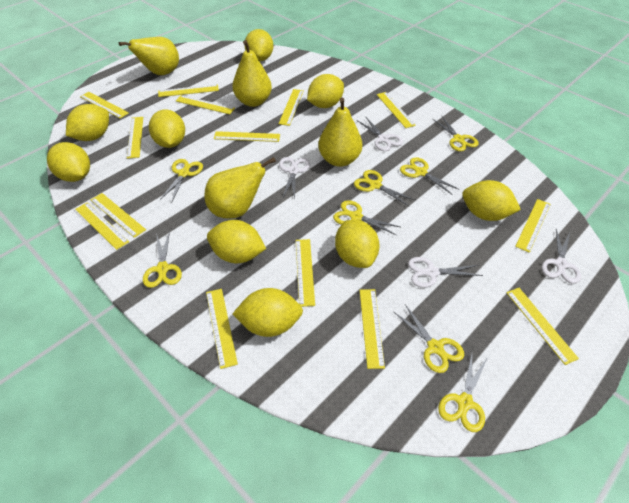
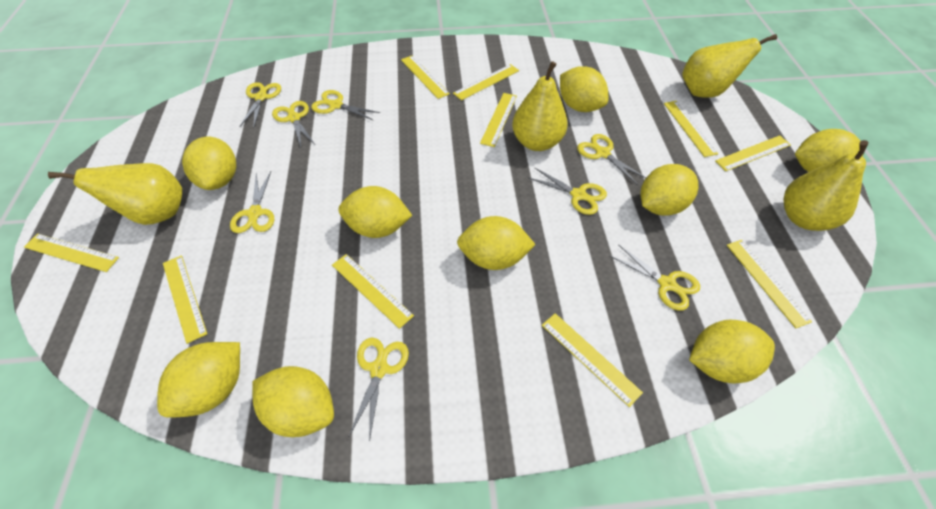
white scissors: 4 -> 0
yellow ruler: 14 -> 10

